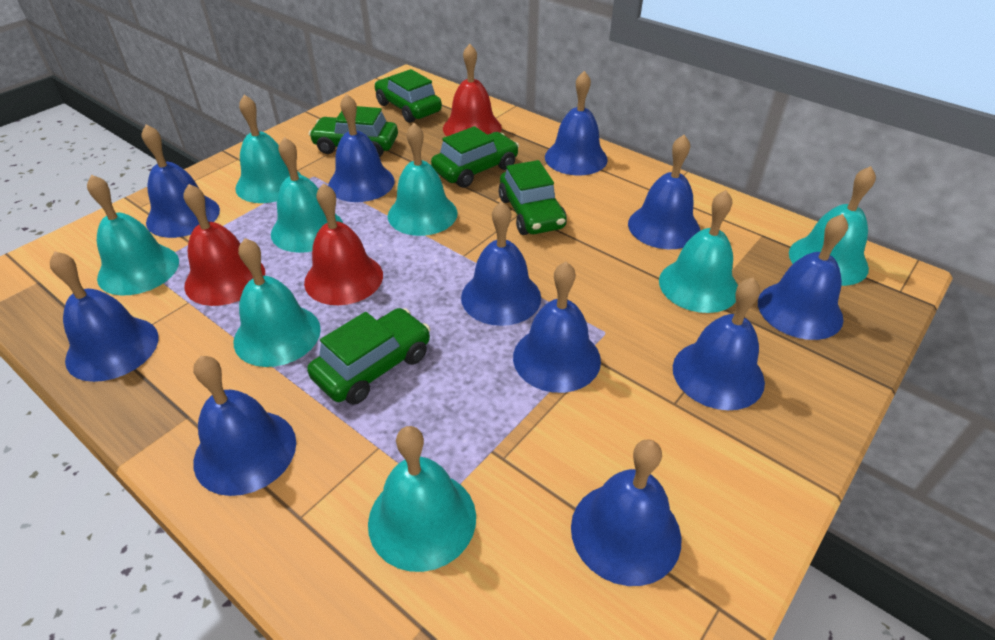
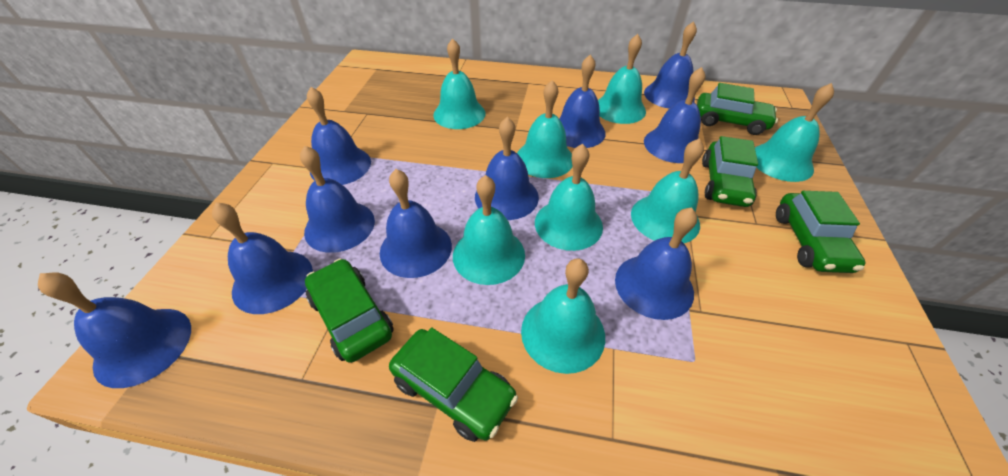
blue bell: 11 -> 10
red bell: 3 -> 0

